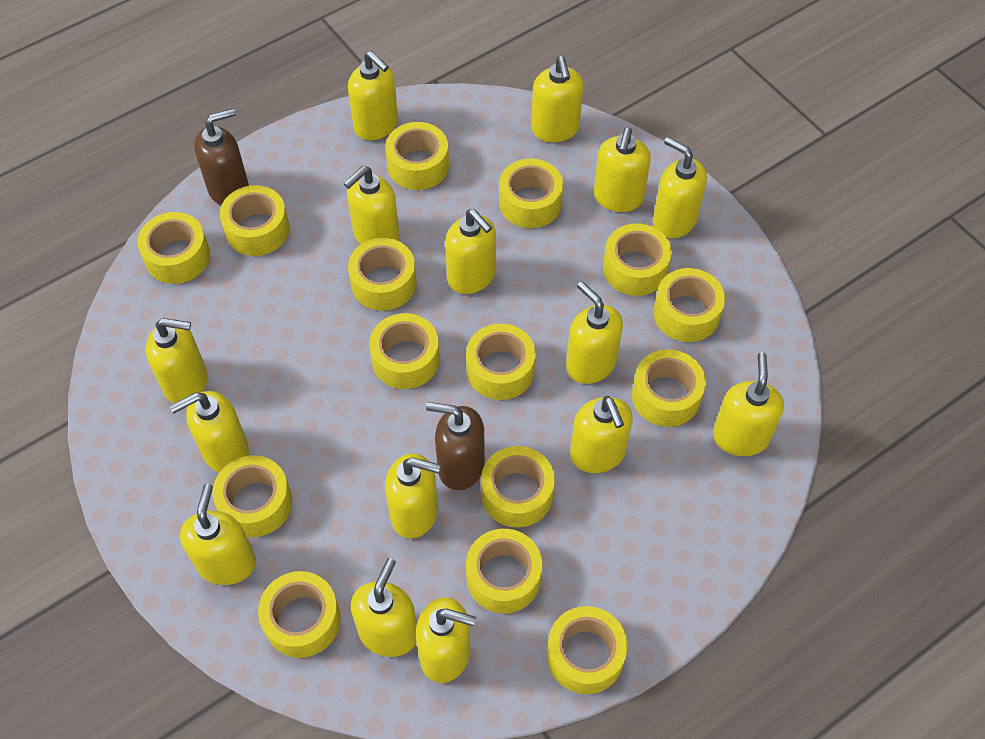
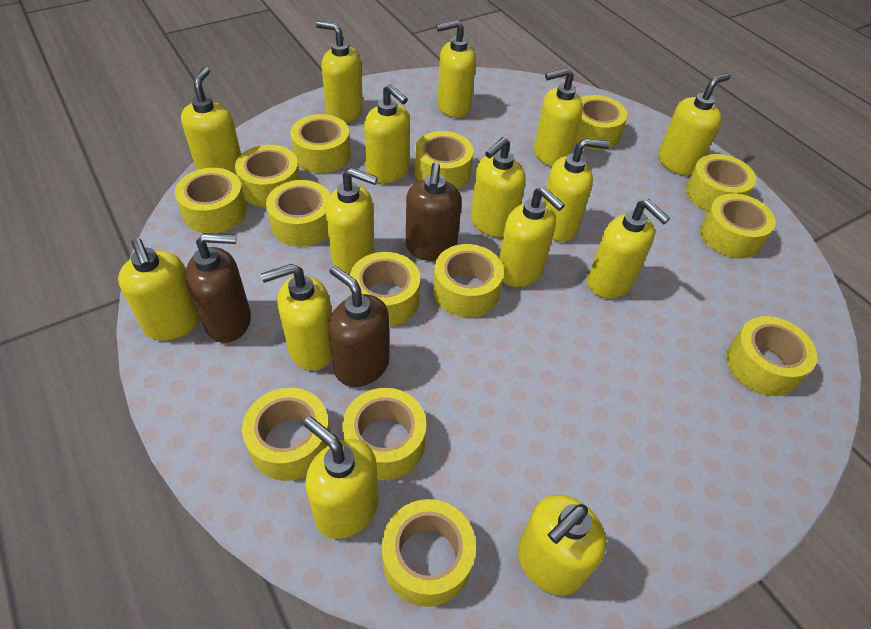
brown soap dispenser: 2 -> 3
yellow tape: 15 -> 14

